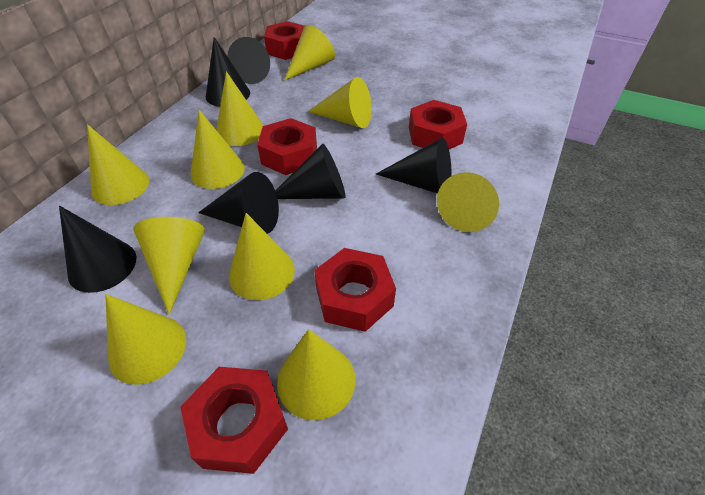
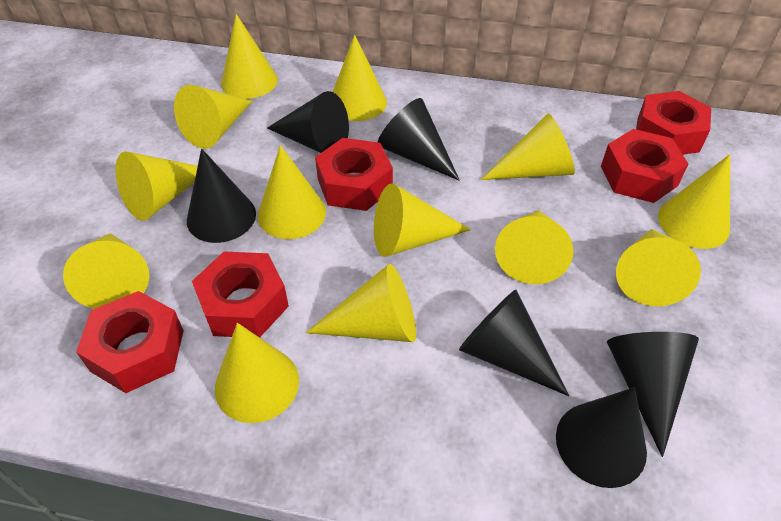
yellow cone: 10 -> 13

